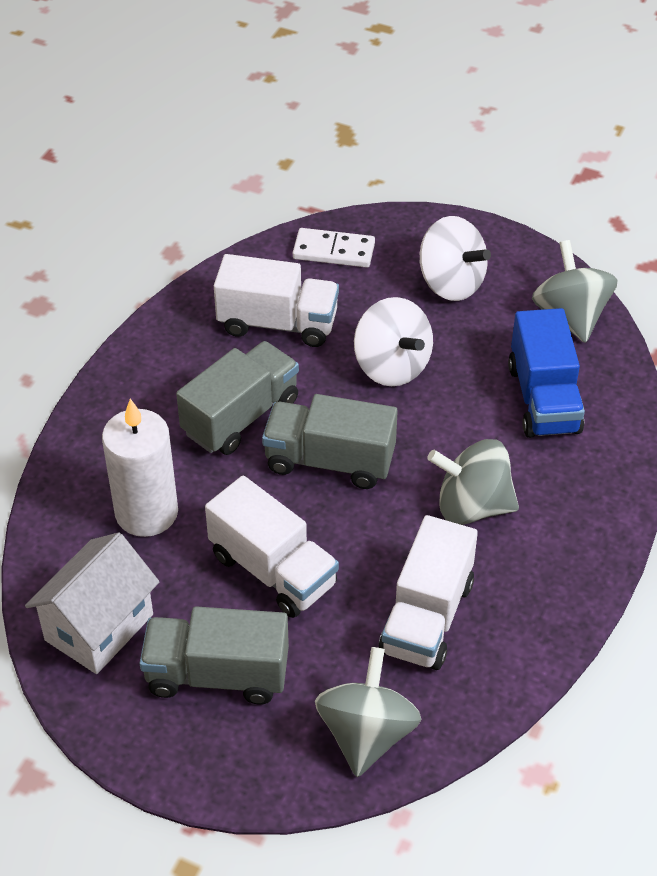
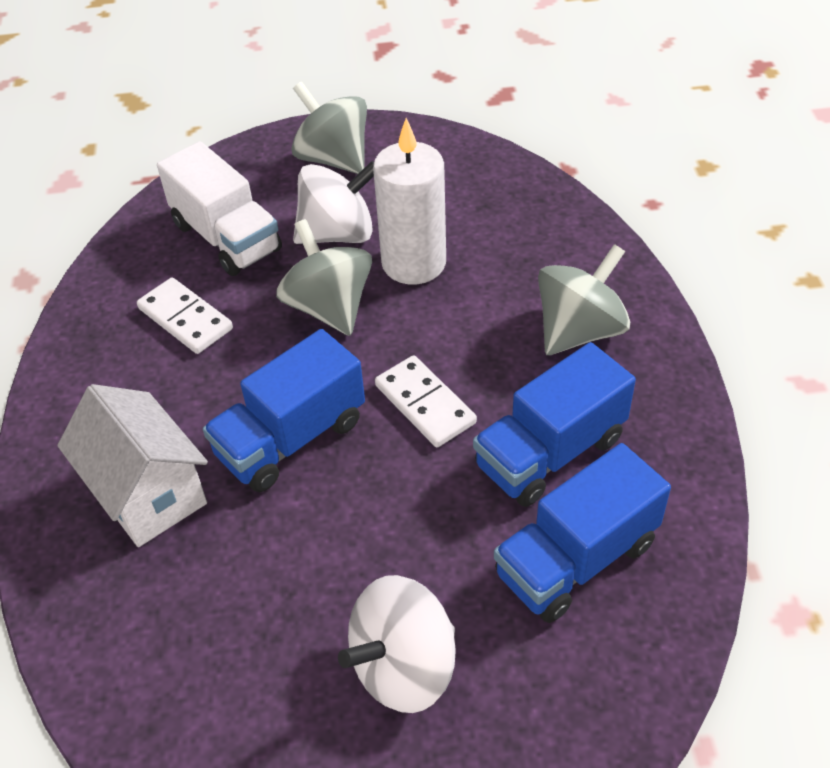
blue truck: 1 -> 3
grey truck: 3 -> 0
white domino: 1 -> 2
white truck: 3 -> 1

